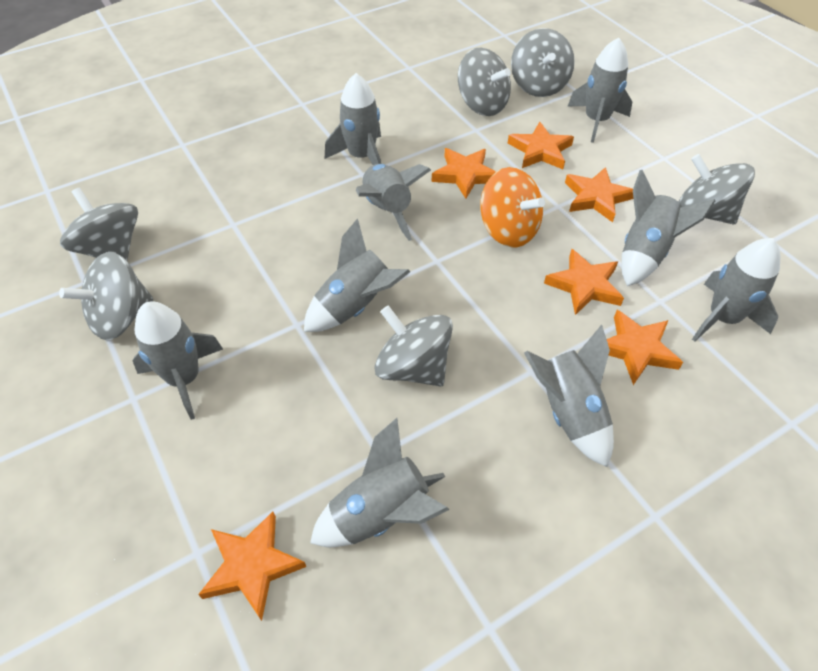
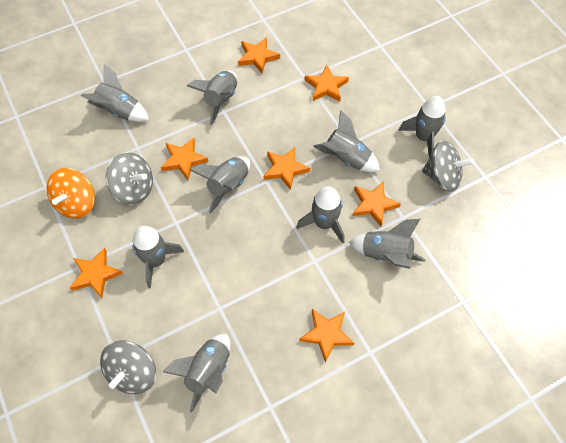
grey spinning top: 6 -> 3
orange star: 6 -> 7

